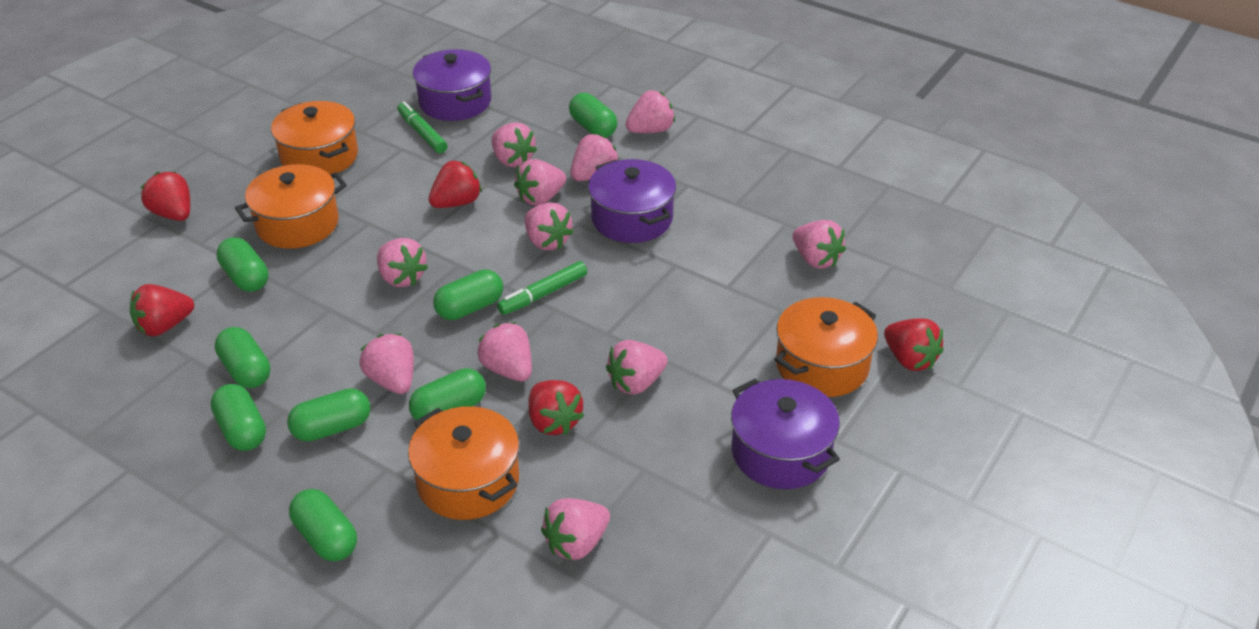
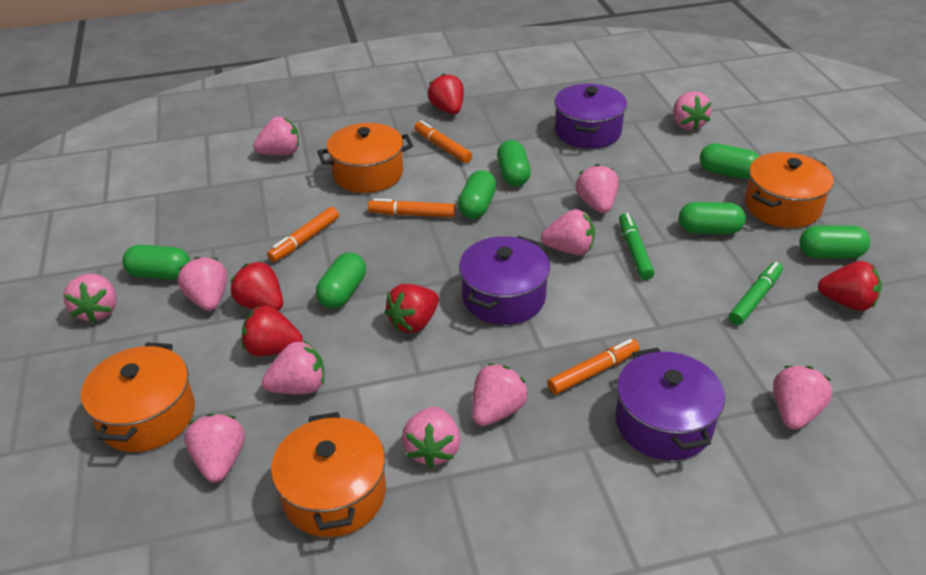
green capsule: 8 -> 7
orange marker: 0 -> 4

